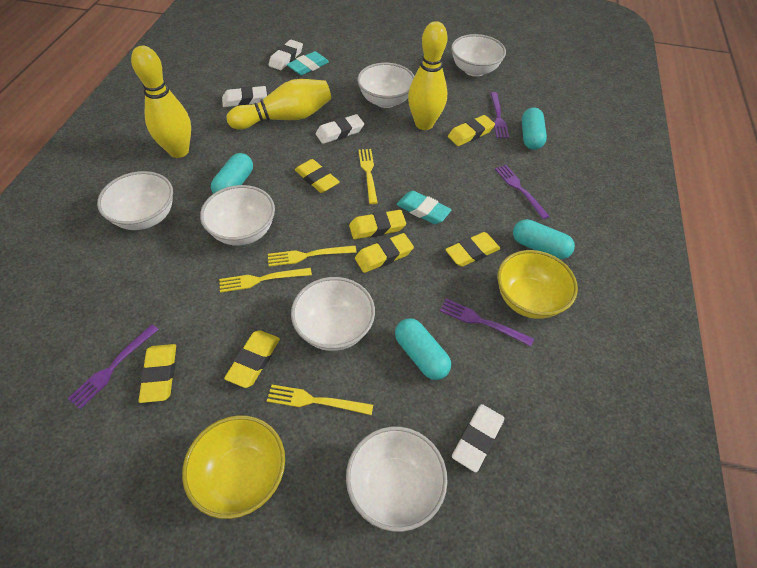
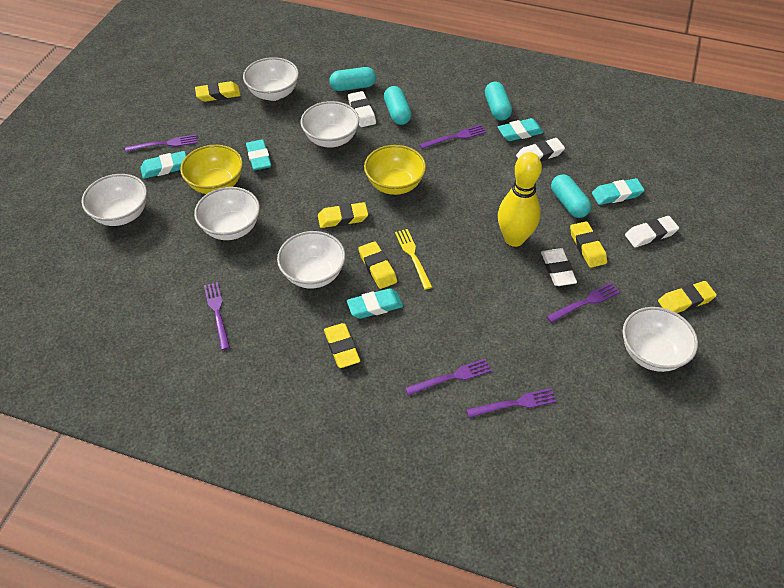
purple fork: 4 -> 6
turquoise eraser: 2 -> 5
yellow bowling pin: 3 -> 1
yellow eraser: 7 -> 6
yellow fork: 4 -> 1

